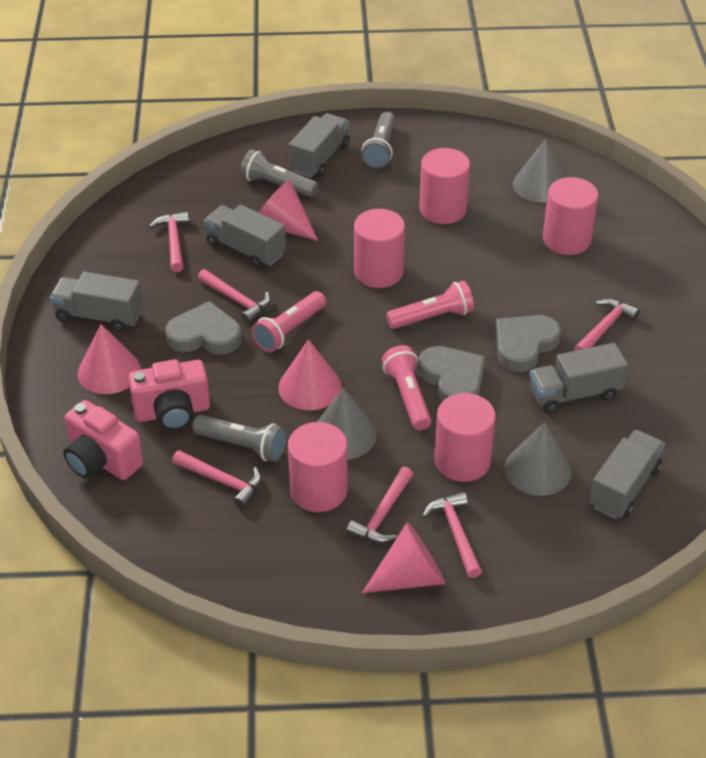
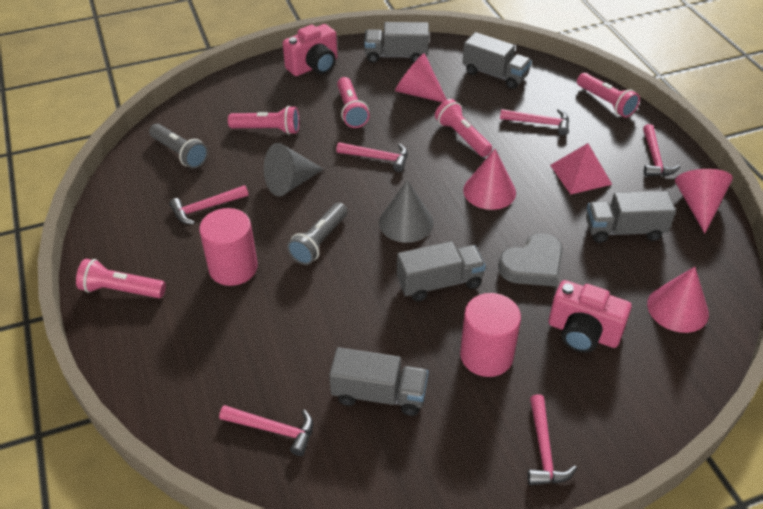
grey cone: 3 -> 2
grey flashlight: 3 -> 2
grey heart: 3 -> 1
pink cylinder: 5 -> 2
pink flashlight: 3 -> 5
pink pyramid: 0 -> 1

